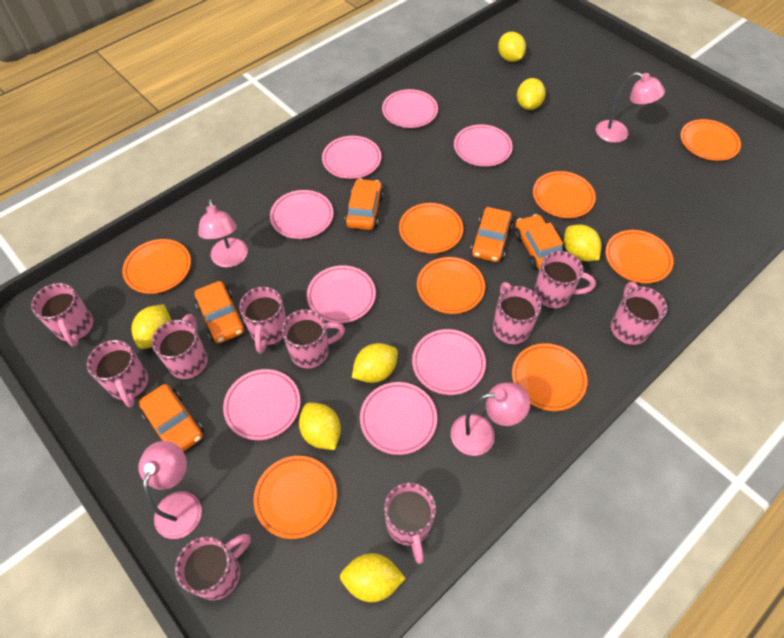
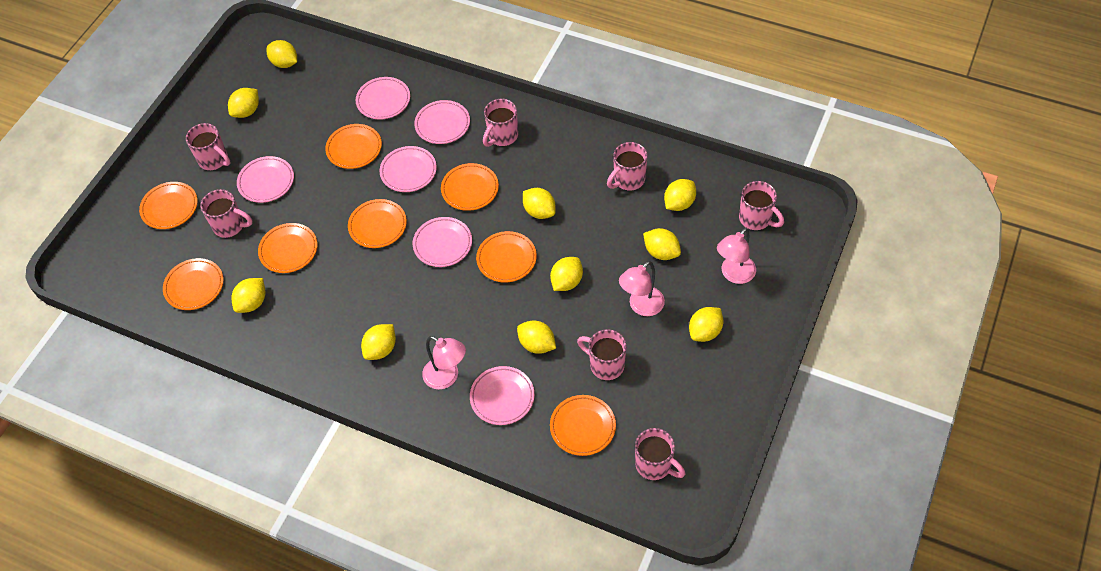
orange car: 5 -> 0
pink lamp: 4 -> 3
pink mug: 10 -> 7
pink plate: 8 -> 6
yellow lemon: 7 -> 10

